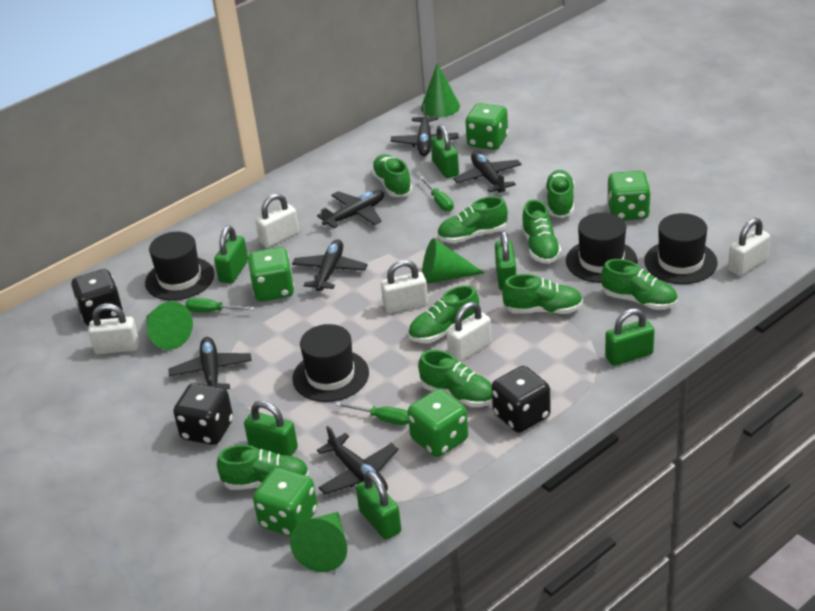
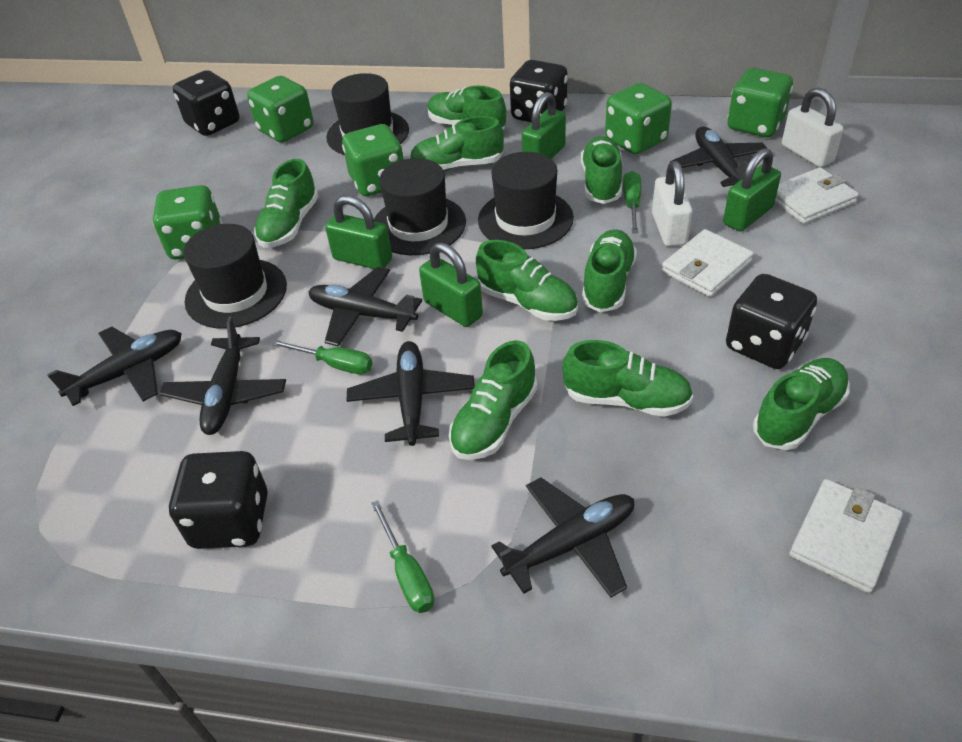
black dice: 3 -> 4
green cone: 4 -> 0
green padlock: 6 -> 4
white padlock: 5 -> 2
white wallet: 0 -> 3

